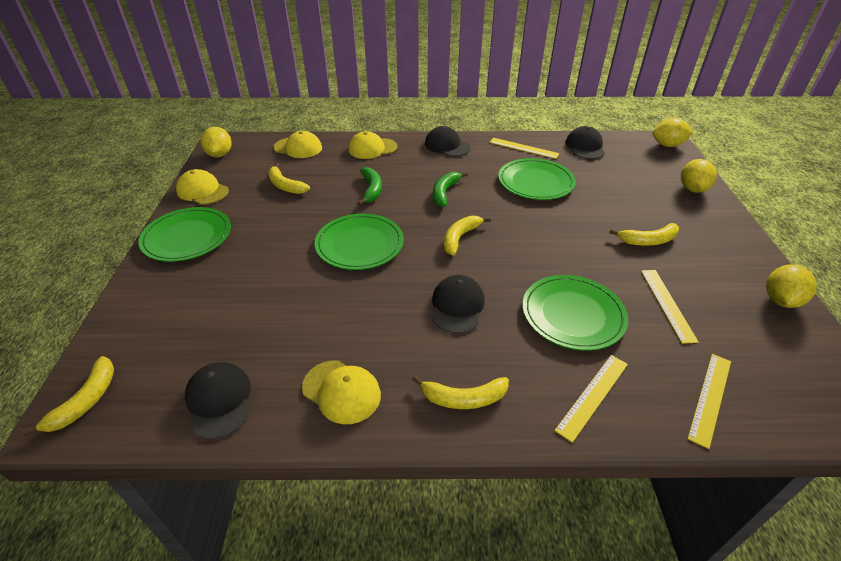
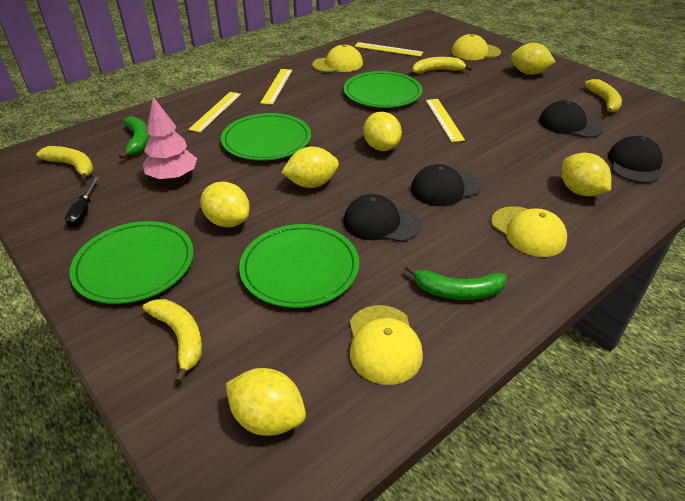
black screwdriver: 0 -> 1
pink tree: 0 -> 1
yellow banana: 5 -> 4
yellow lemon: 4 -> 6

